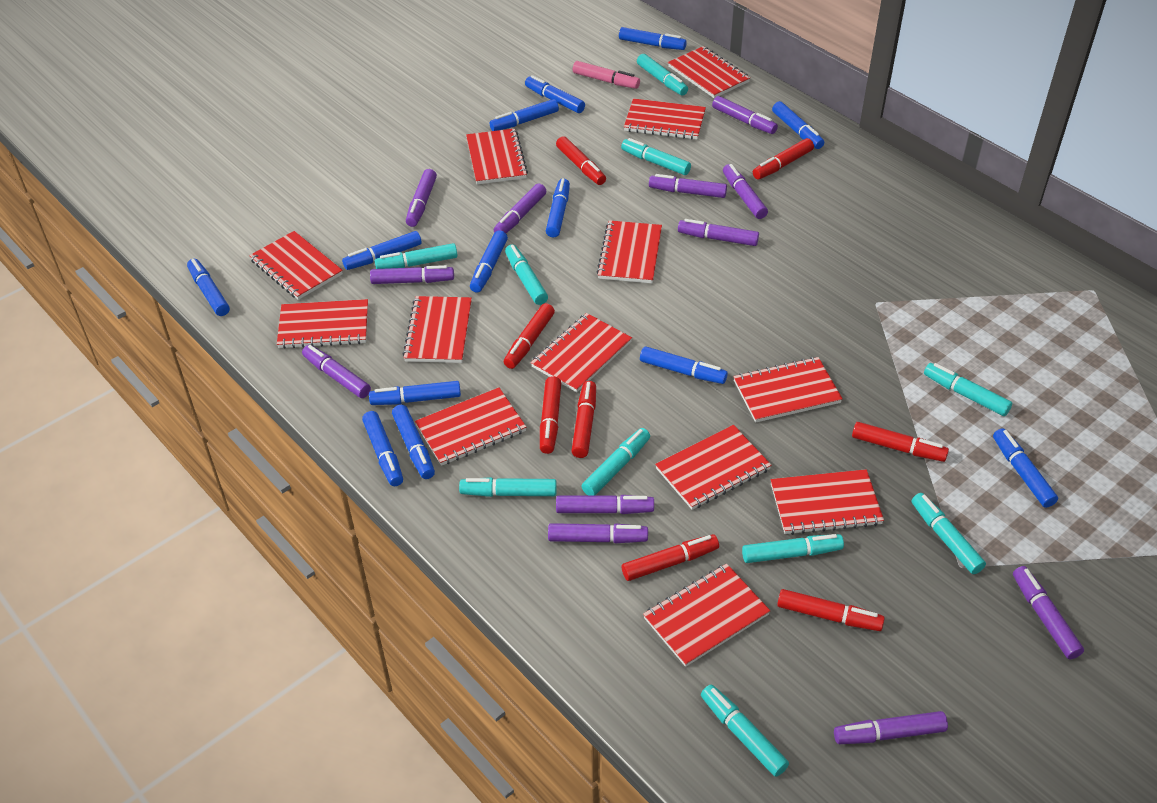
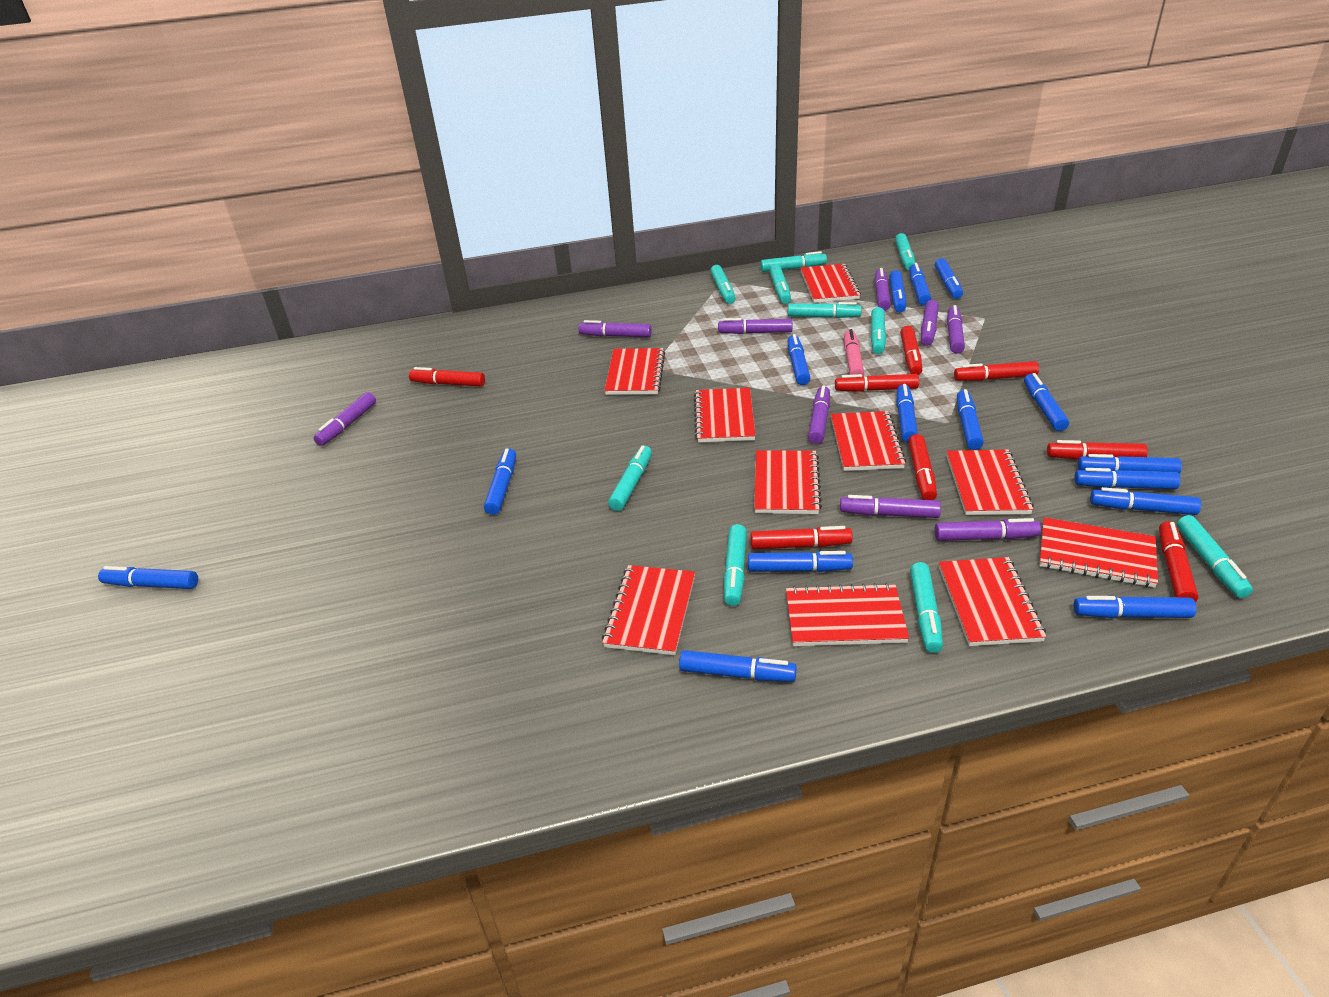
blue marker: 13 -> 15
purple marker: 12 -> 9
red notebook: 13 -> 10

